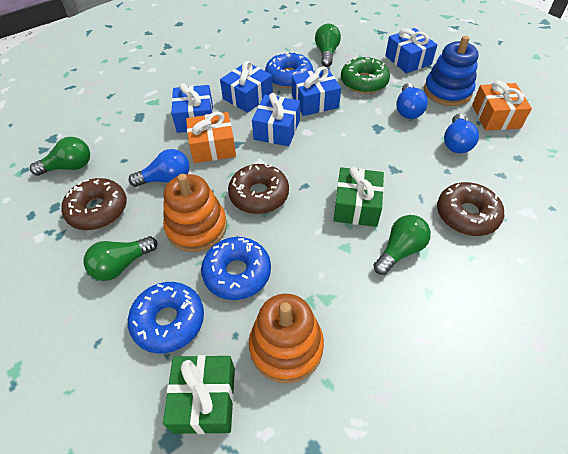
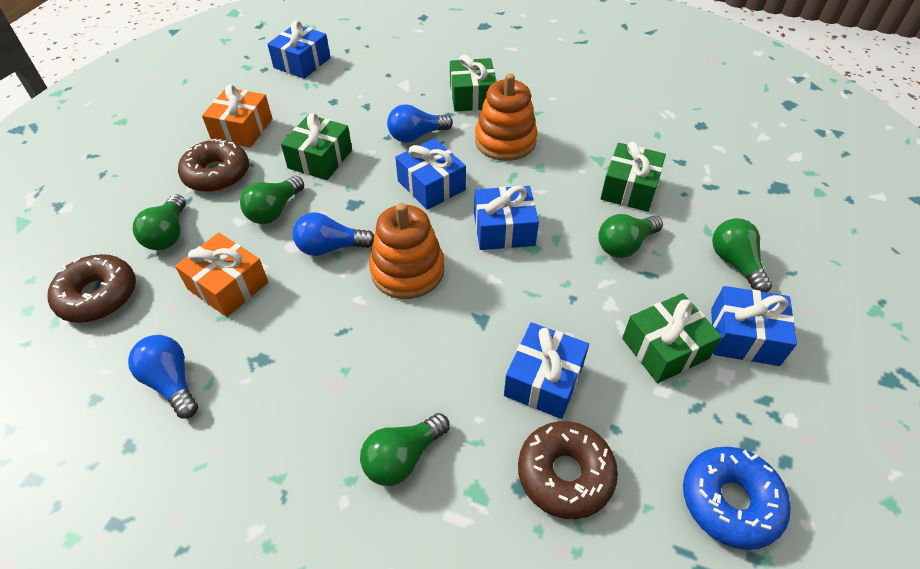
blue donut: 3 -> 1
blue stacking toy: 1 -> 0
green donut: 1 -> 0
green gift: 2 -> 4
green light bulb: 4 -> 5

